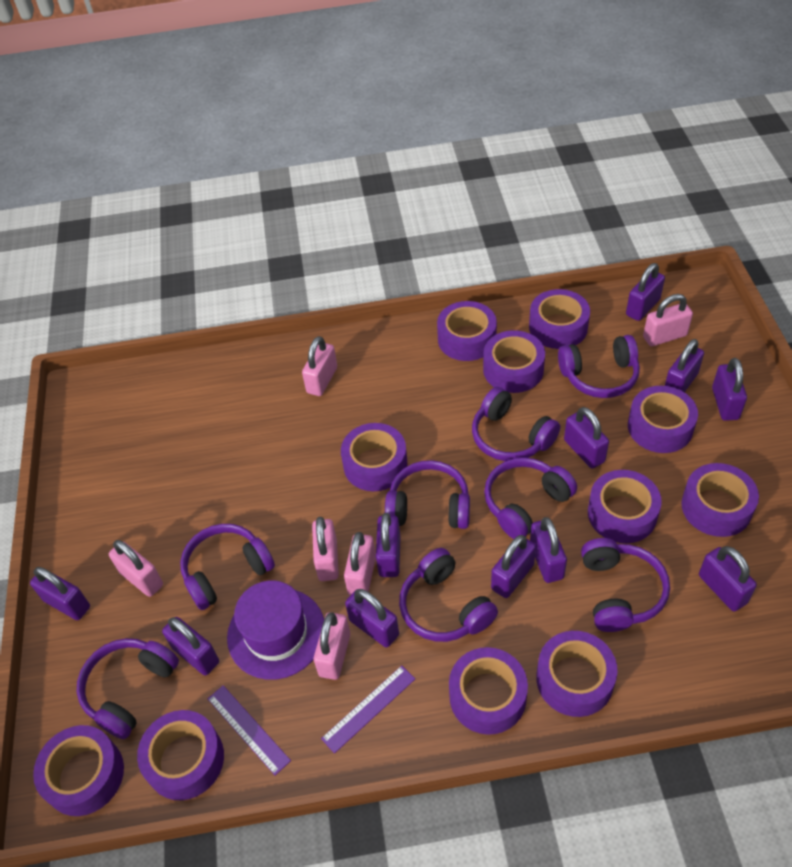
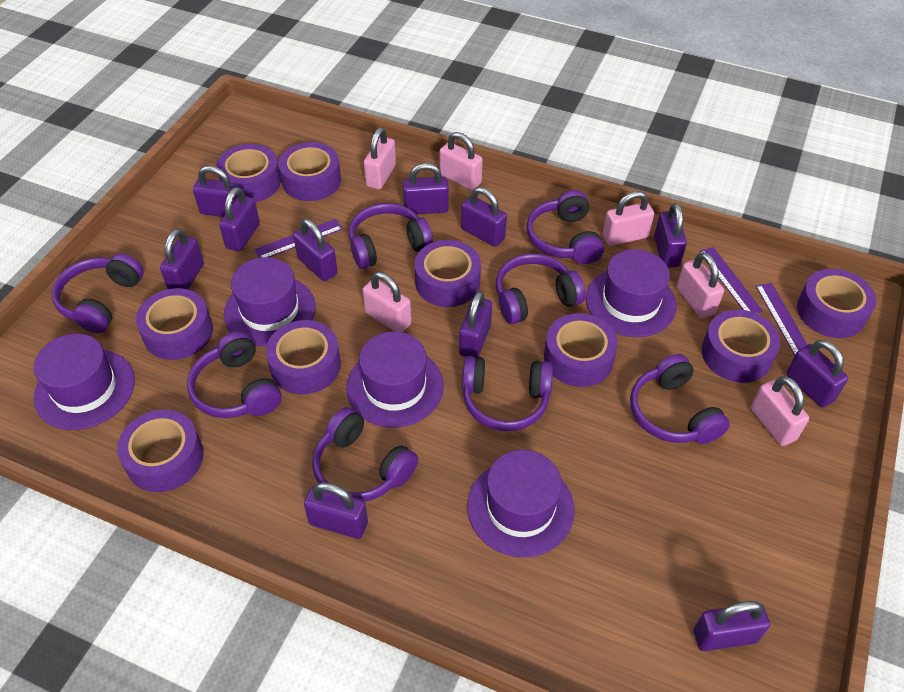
purple hat: 1 -> 5
purple ruler: 2 -> 3
purple tape: 11 -> 9

